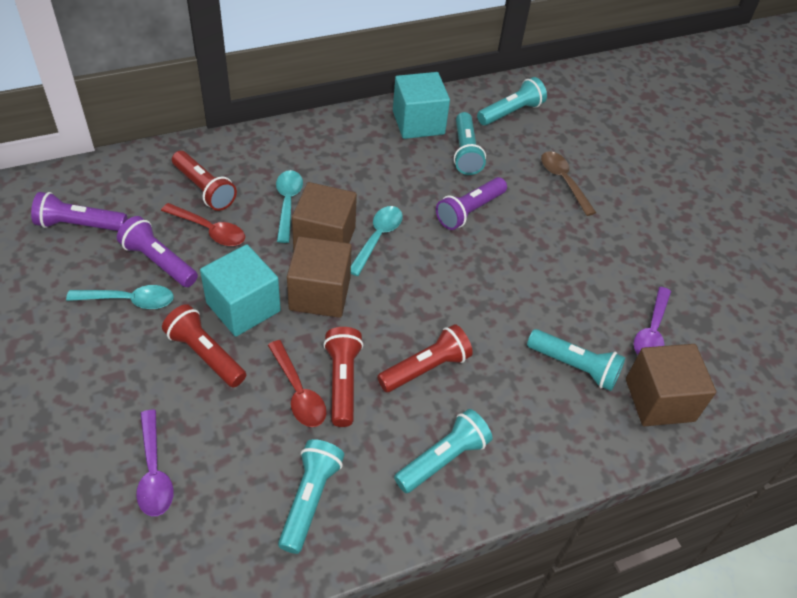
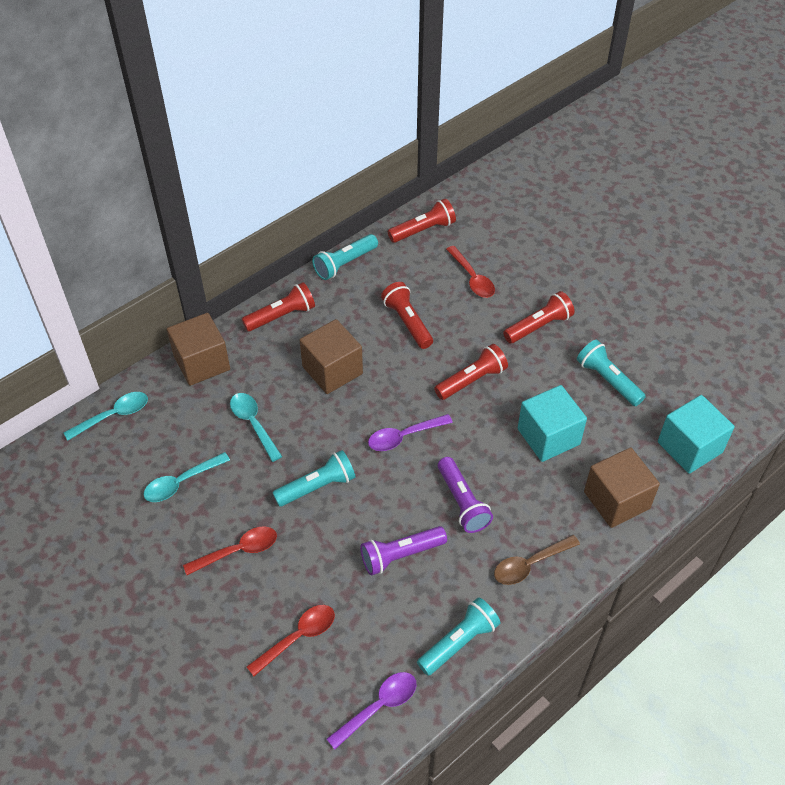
purple flashlight: 3 -> 2
red flashlight: 4 -> 5
red spoon: 2 -> 3
turquoise flashlight: 5 -> 4

